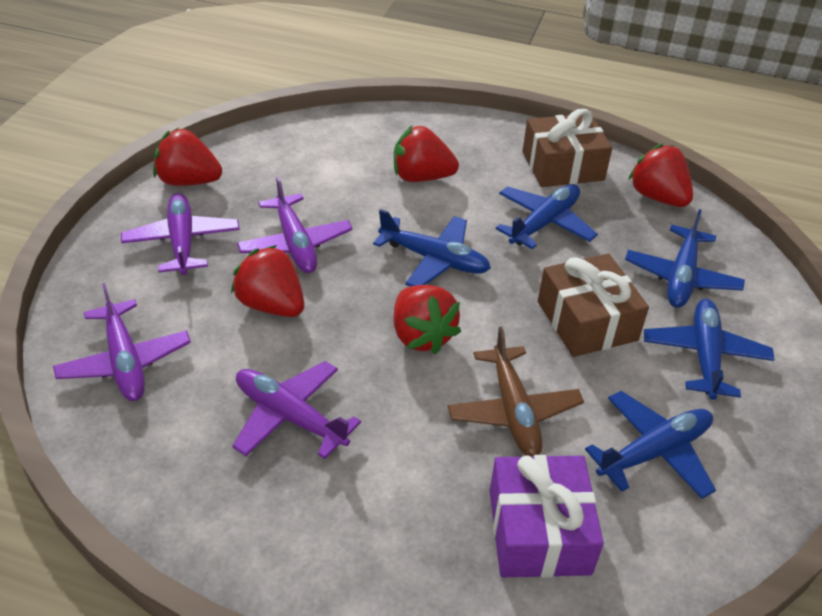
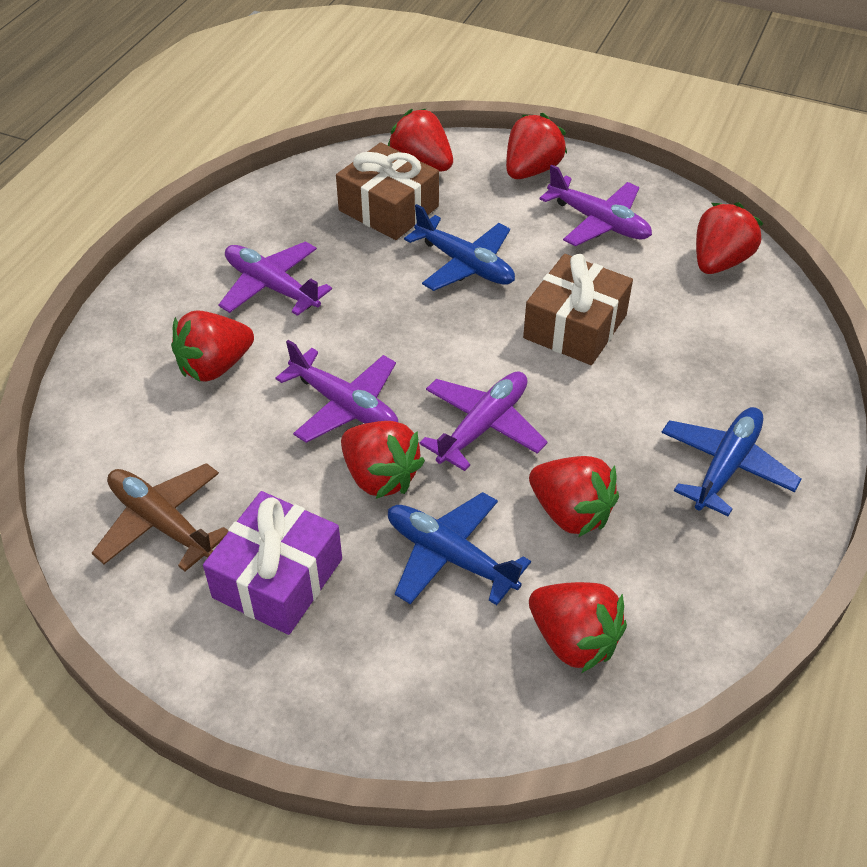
blue plane: 5 -> 3
red strawberry: 5 -> 7

